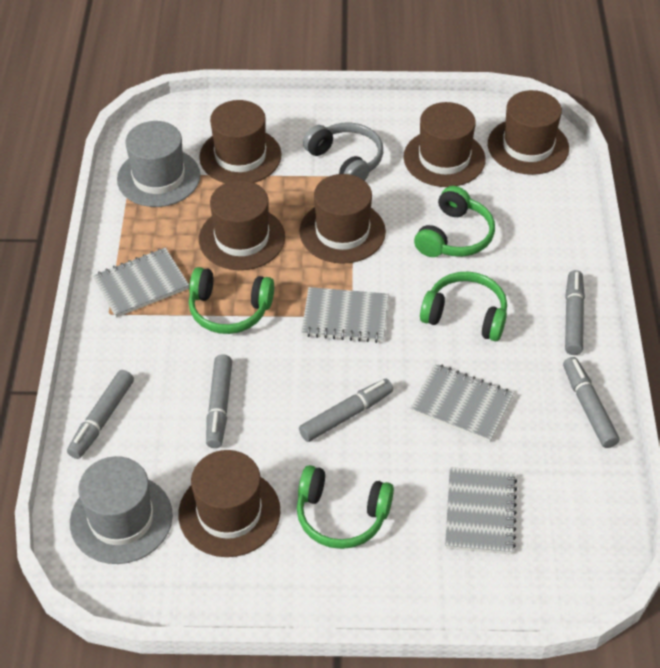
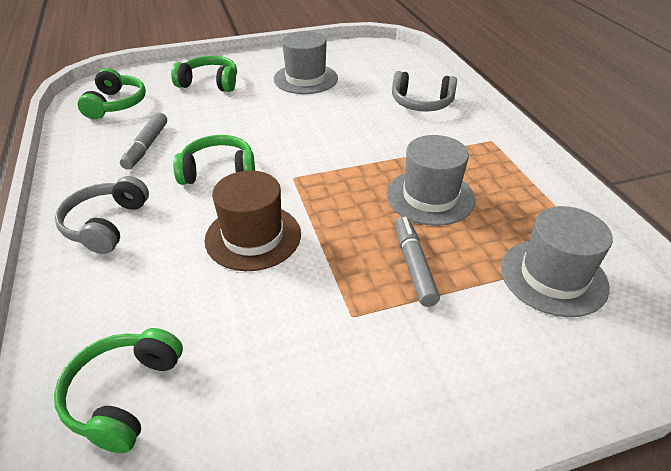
brown hat: 6 -> 1
grey hat: 2 -> 3
grey headphones: 1 -> 2
grey marker: 5 -> 2
grey notebook: 4 -> 0

